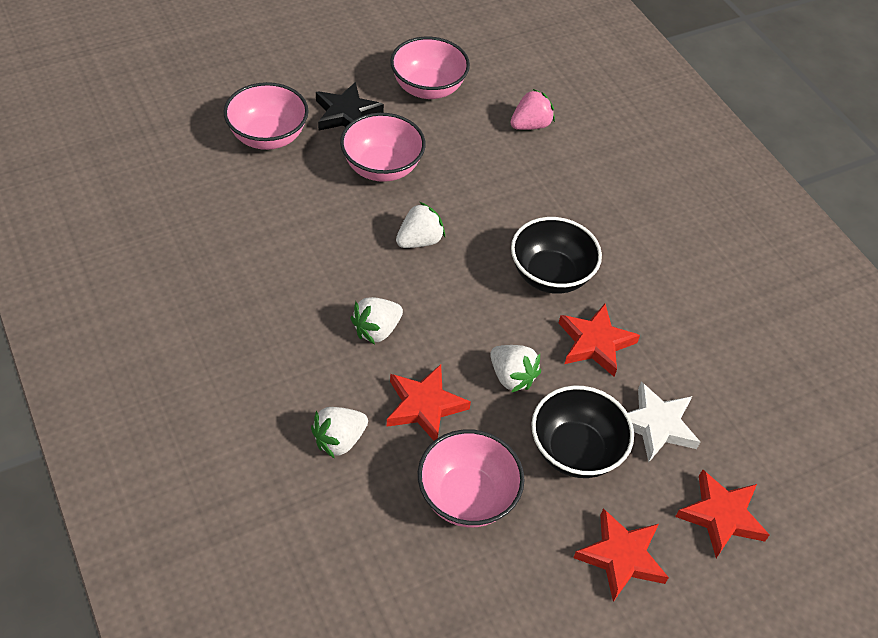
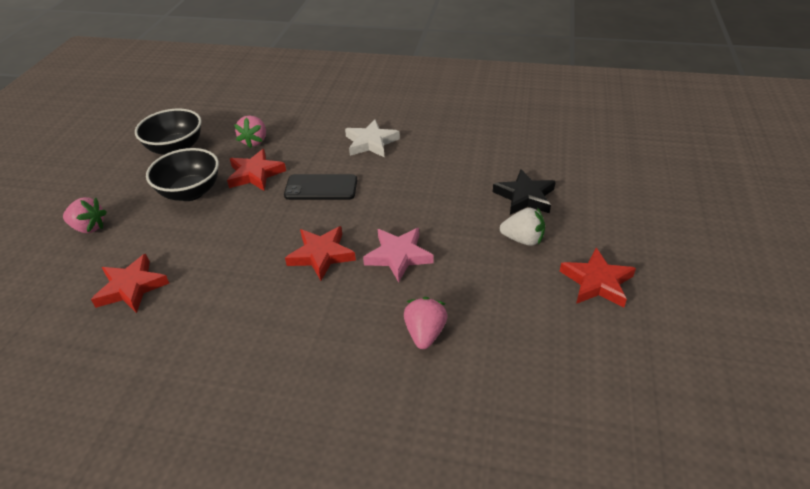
black phone: 0 -> 1
pink bowl: 4 -> 0
pink star: 0 -> 1
pink strawberry: 1 -> 3
white strawberry: 4 -> 1

